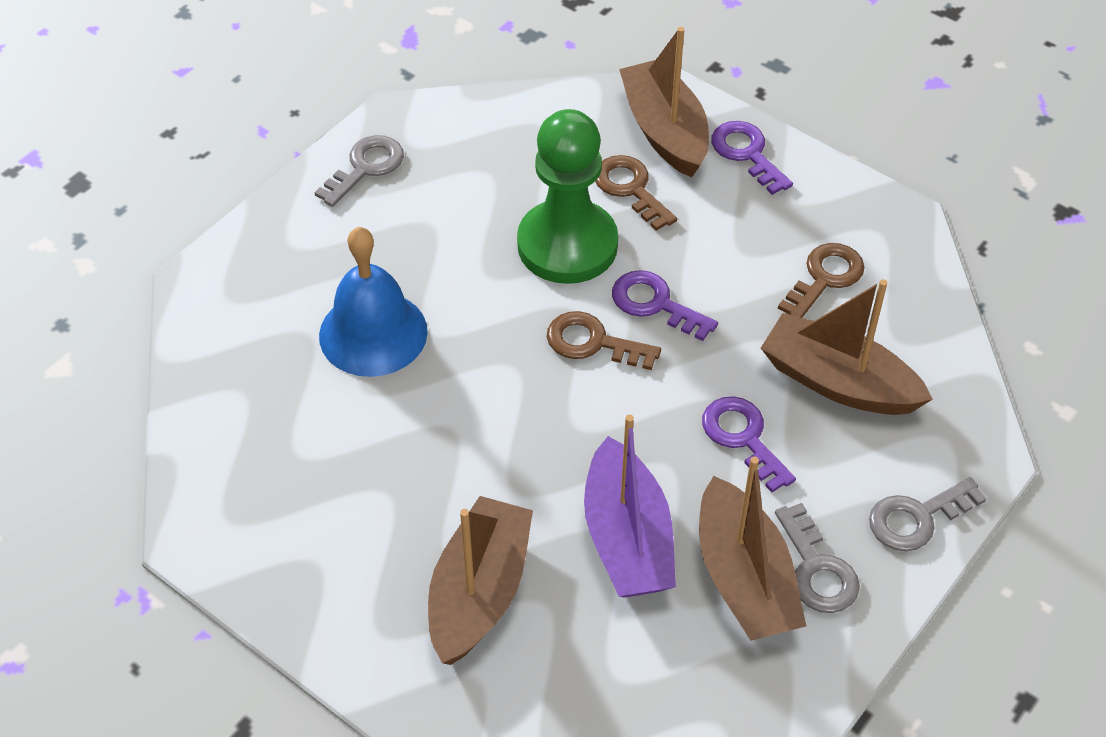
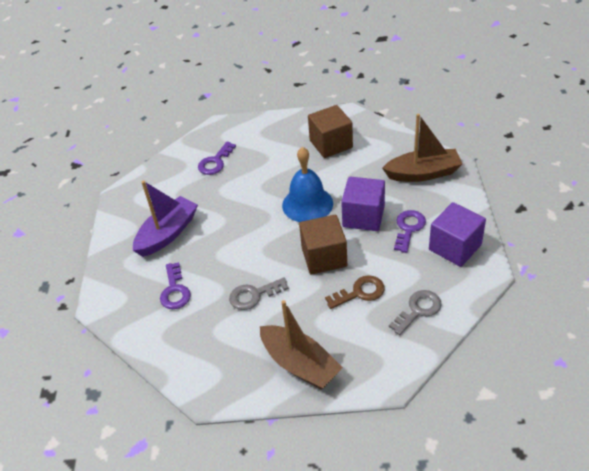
brown boat: 4 -> 2
brown cube: 0 -> 2
brown key: 3 -> 1
green pawn: 1 -> 0
grey key: 3 -> 2
purple cube: 0 -> 2

